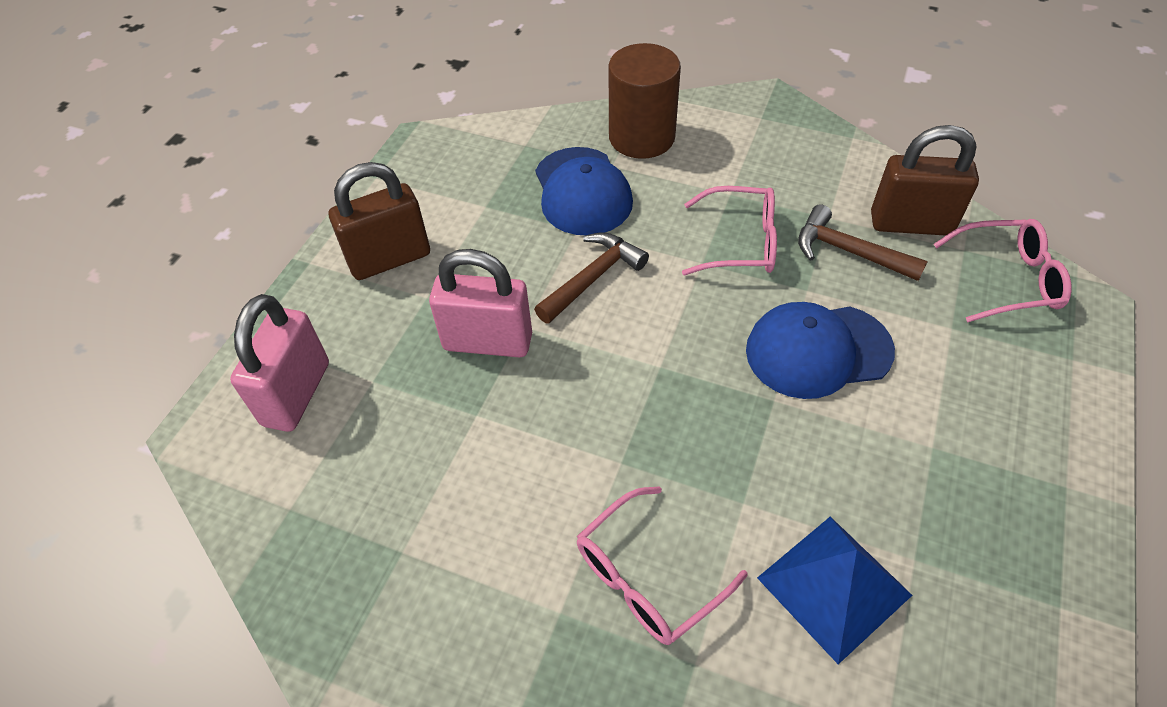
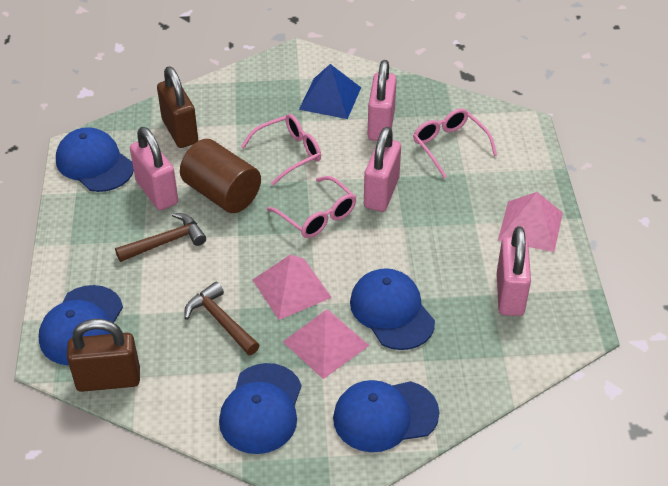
blue cap: 2 -> 5
pink padlock: 2 -> 4
pink pyramid: 0 -> 3

